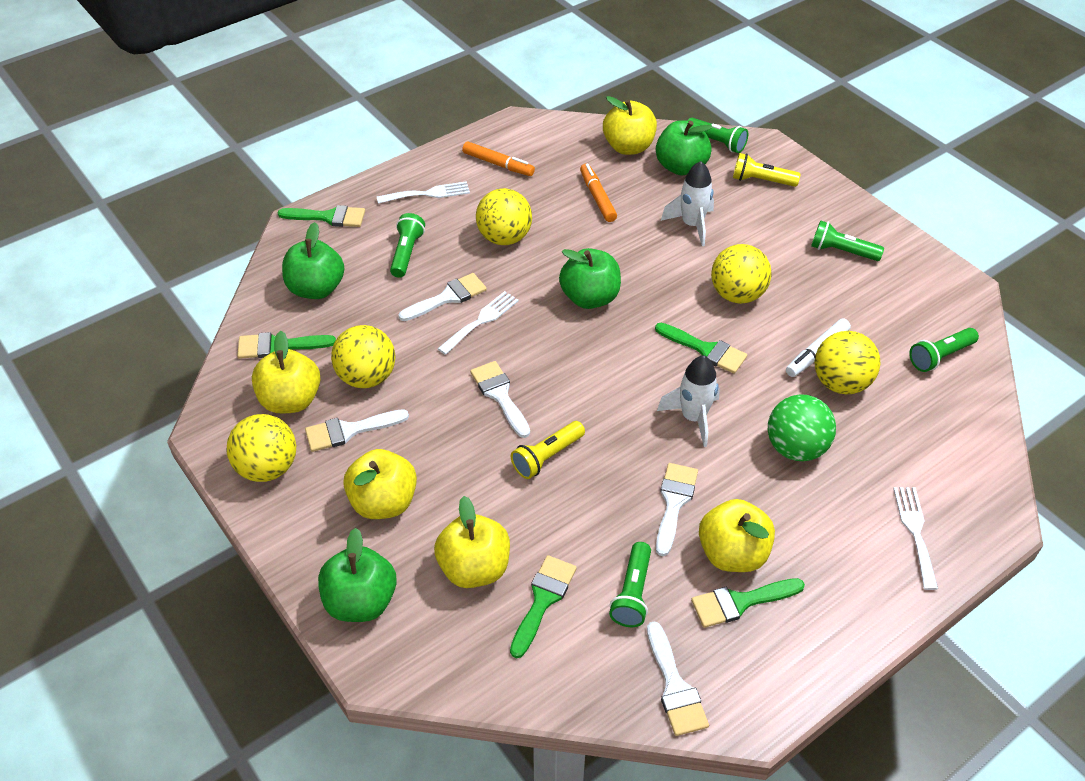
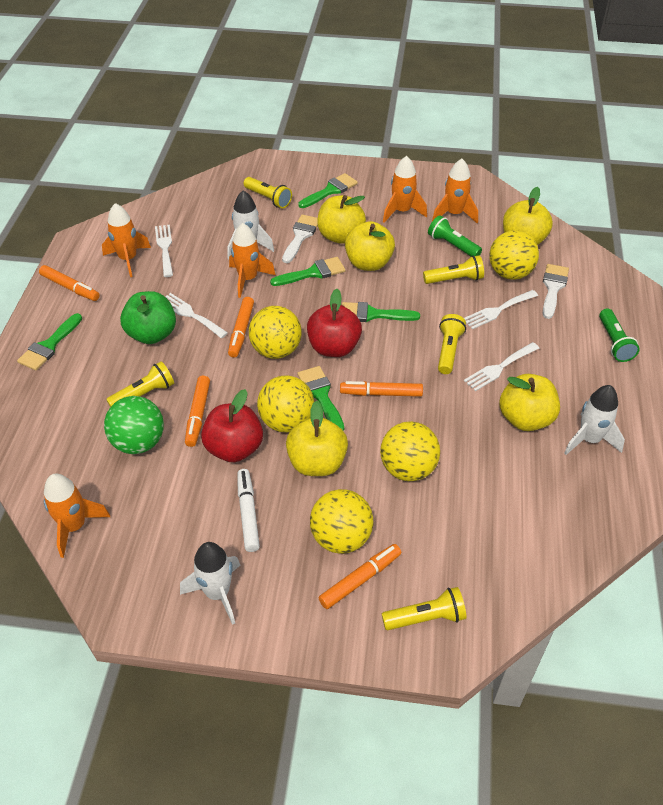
green apple: 4 -> 1
green flashlight: 5 -> 2
orange marker: 2 -> 5
orange rocket: 0 -> 5
red apple: 0 -> 2
white brush: 5 -> 2
white fork: 3 -> 4
white rocket: 2 -> 3
yellow flashlight: 2 -> 5

